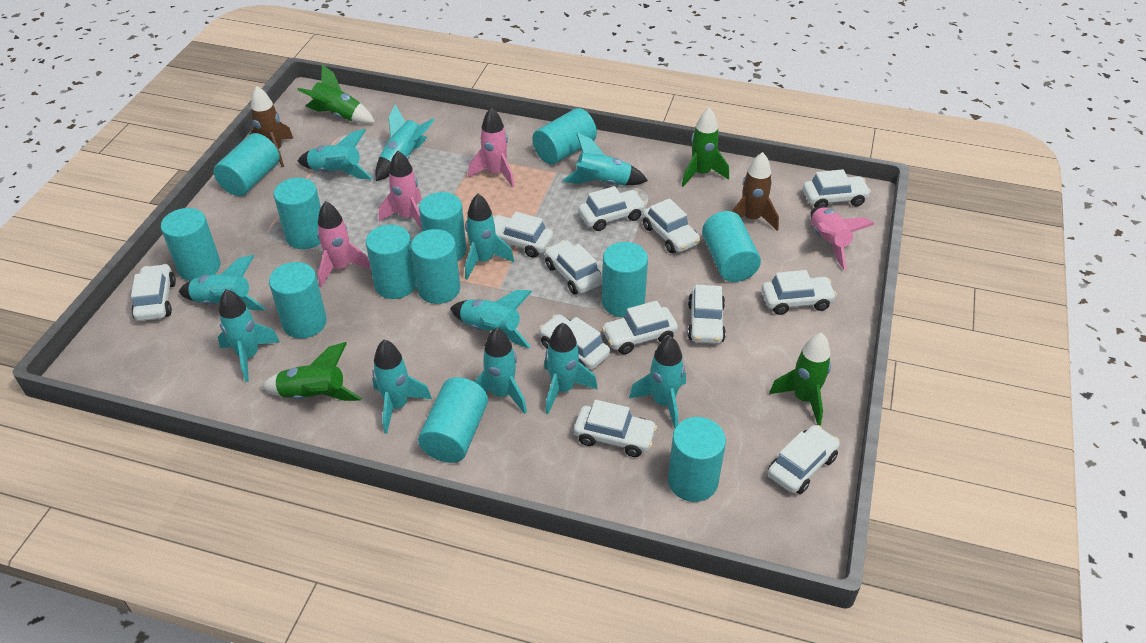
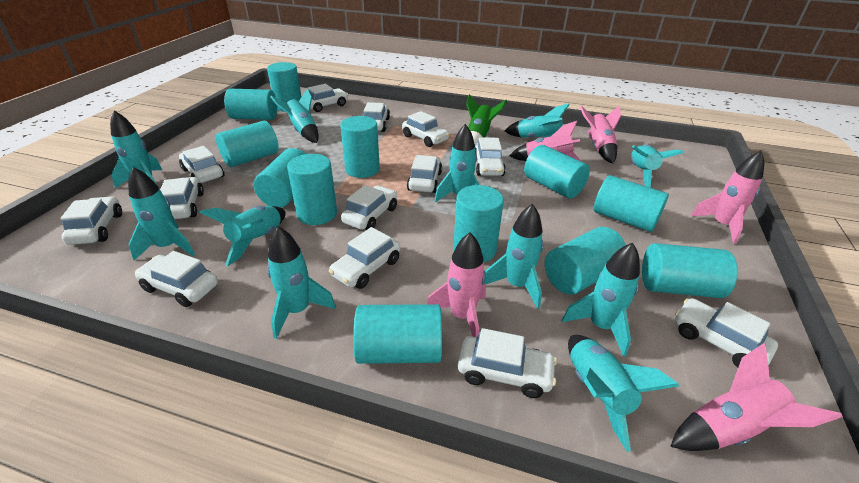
brown rocket: 2 -> 0
green rocket: 4 -> 1
pink rocket: 4 -> 5
white car: 12 -> 13

